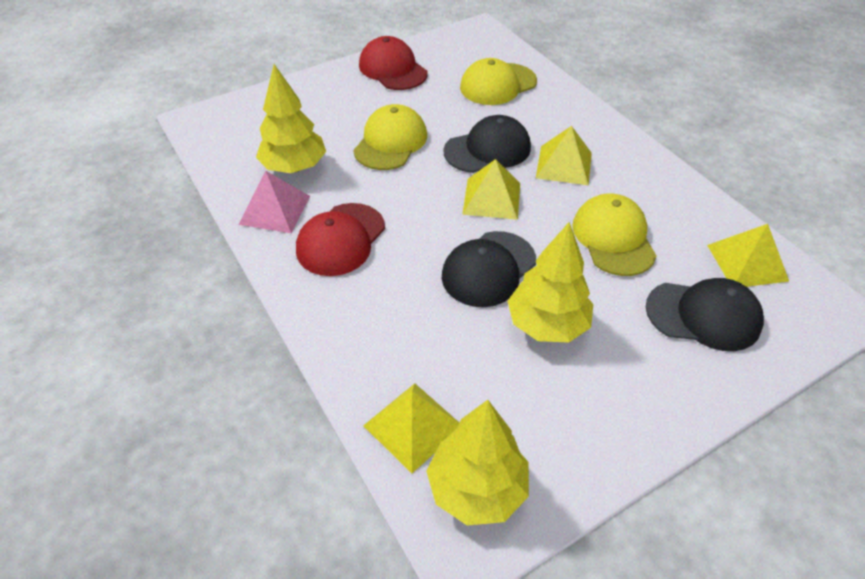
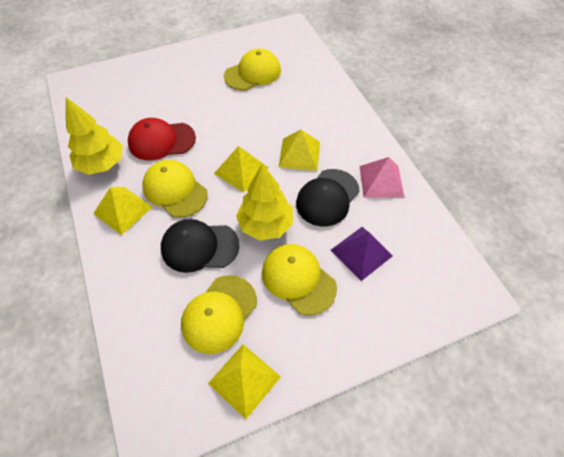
black cap: 3 -> 2
purple pyramid: 0 -> 1
red cap: 2 -> 1
yellow cap: 3 -> 4
yellow tree: 3 -> 2

